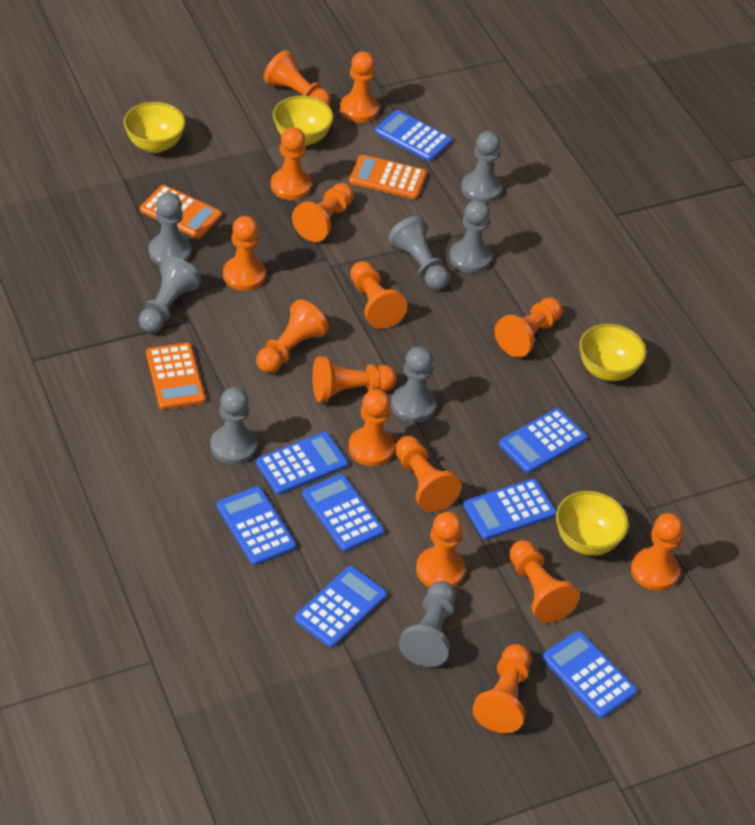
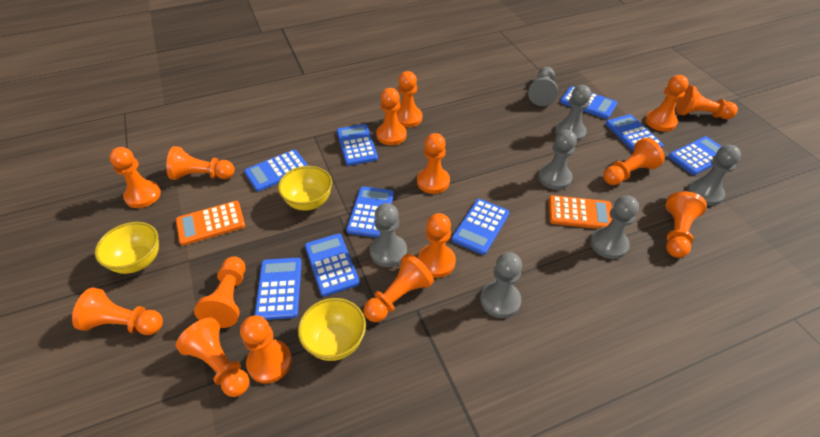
blue calculator: 8 -> 9
grey pawn: 8 -> 7
orange calculator: 3 -> 2
yellow bowl: 4 -> 3

